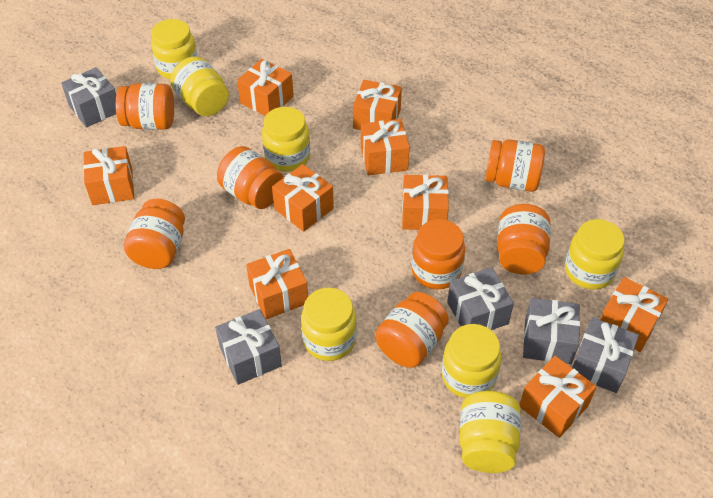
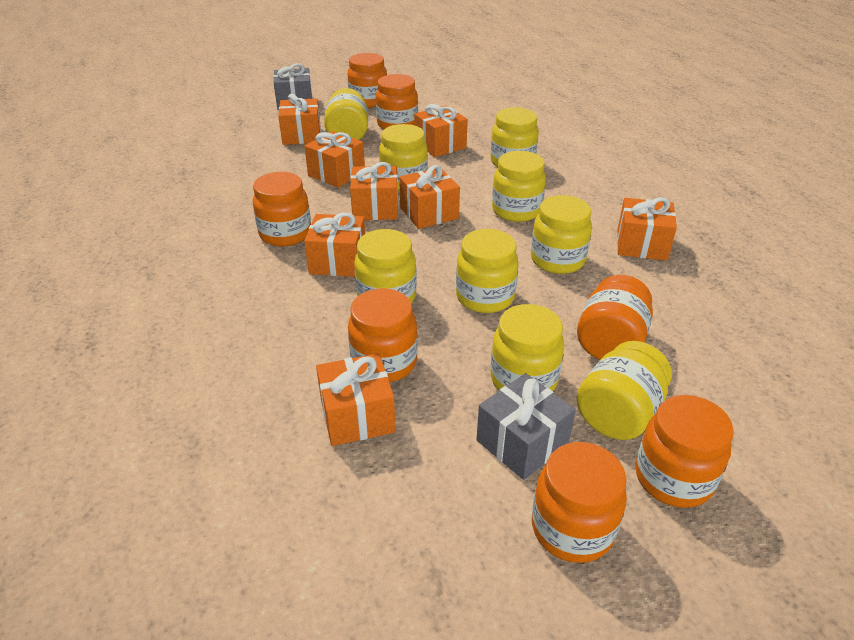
grey gift: 5 -> 2
orange gift: 9 -> 8
yellow jar: 7 -> 9

